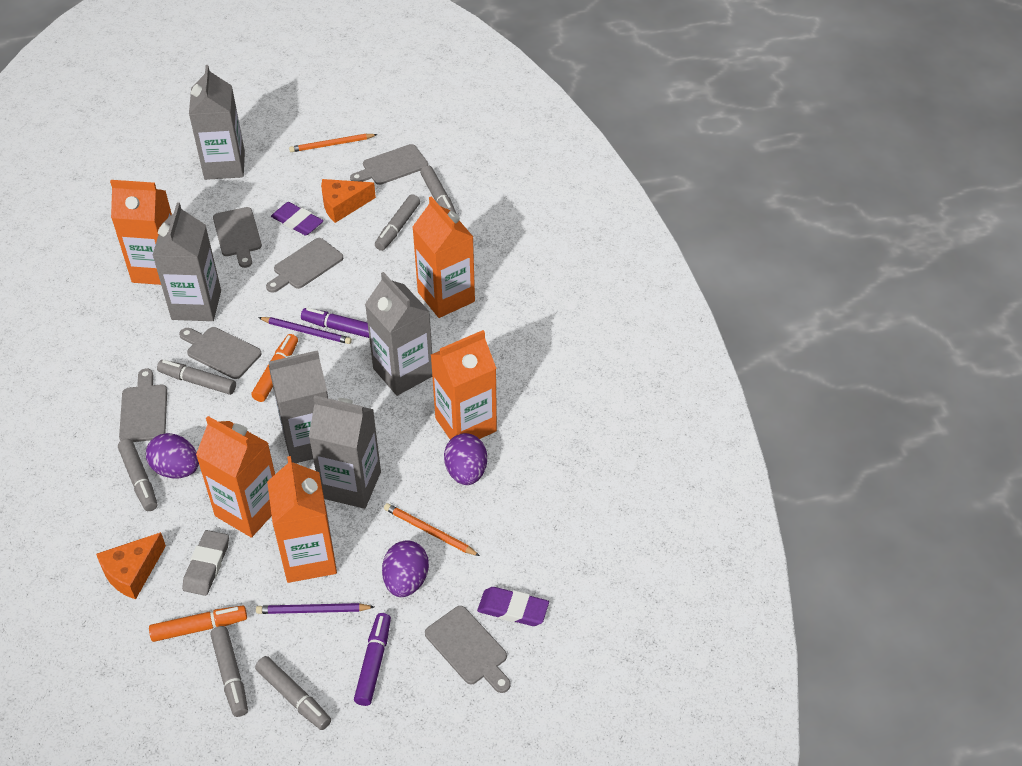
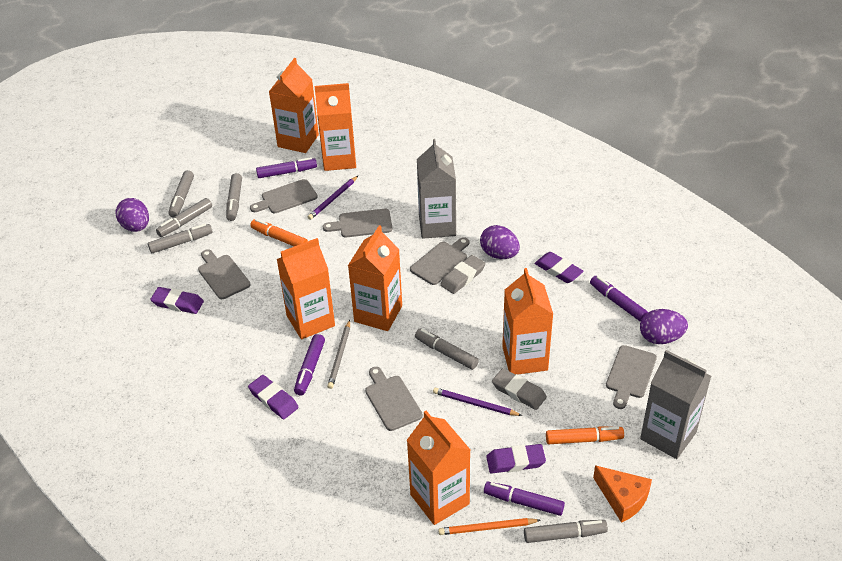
grey carton: 5 -> 2
grey eraser: 1 -> 2
grey pencil: 0 -> 1
orange carton: 5 -> 6
orange cheese: 2 -> 1
orange pencil: 2 -> 1
purple eraser: 2 -> 4
purple marker: 2 -> 4

